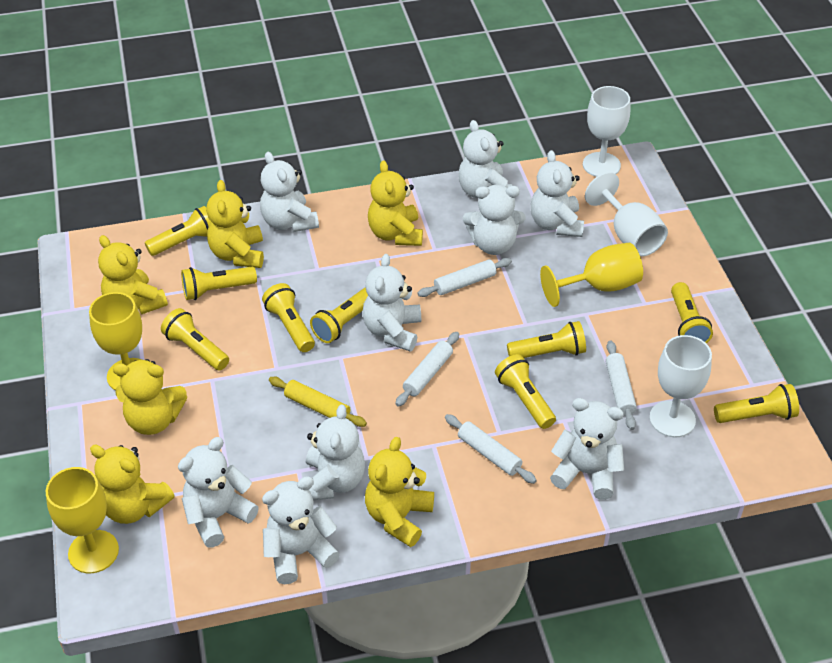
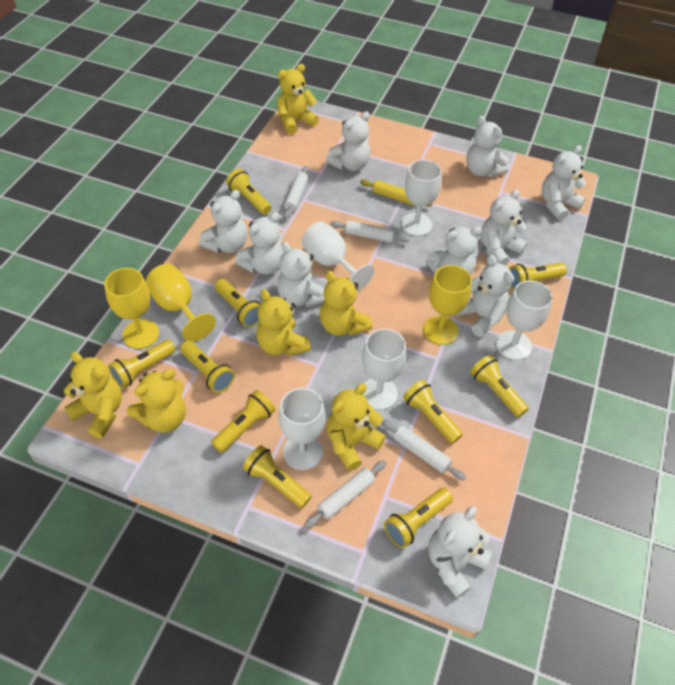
white goblet: 3 -> 5
white teddy bear: 9 -> 10
yellow flashlight: 9 -> 10

